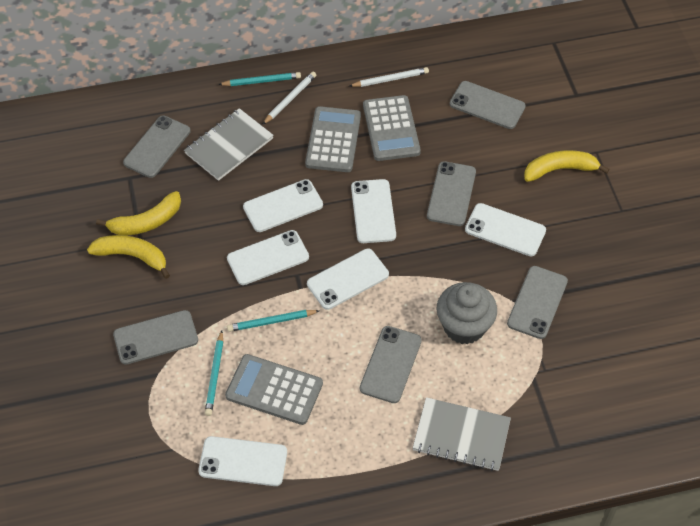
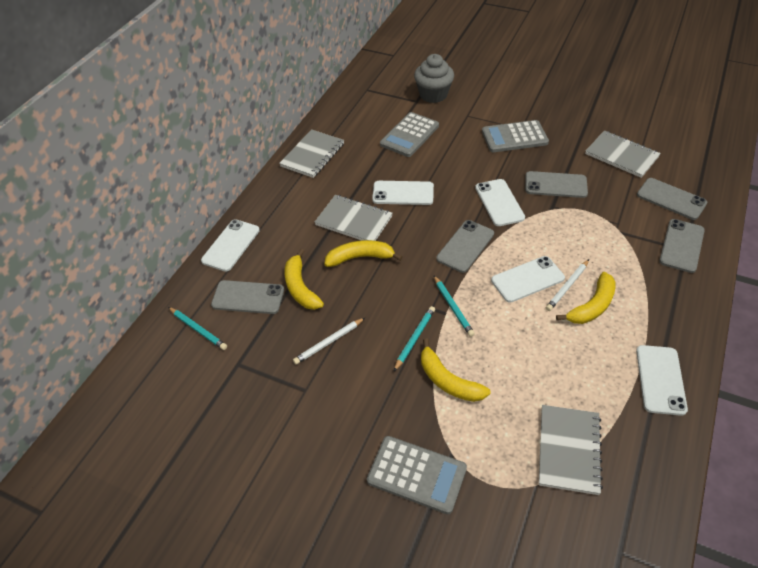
grey notebook: 2 -> 4
grey phone: 6 -> 5
white phone: 6 -> 5
yellow banana: 3 -> 4

